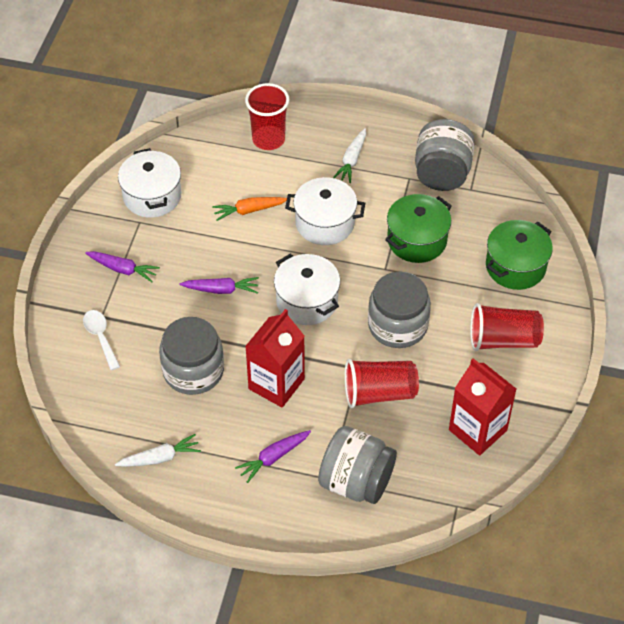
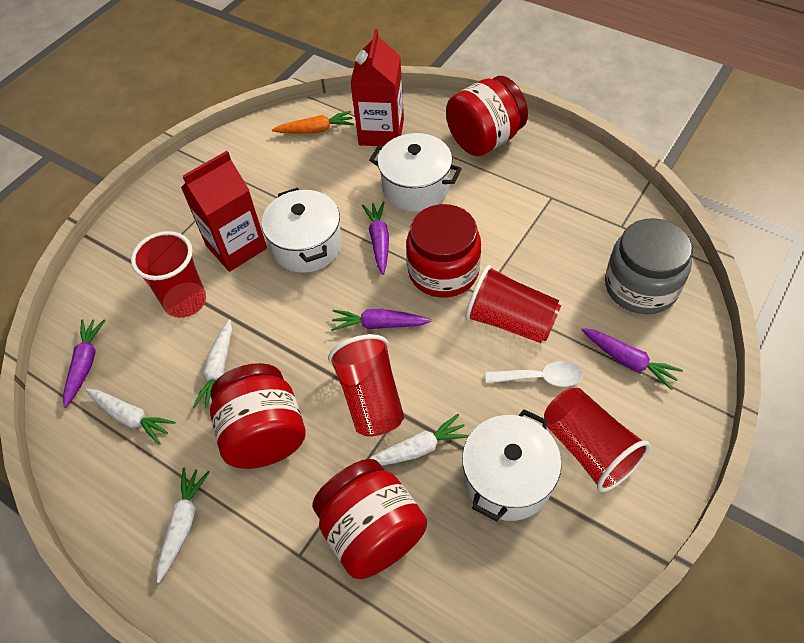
green pot: 2 -> 0
grey jar: 4 -> 1
purple carrot: 3 -> 4
red cup: 3 -> 4
red jar: 0 -> 4
white carrot: 2 -> 4

